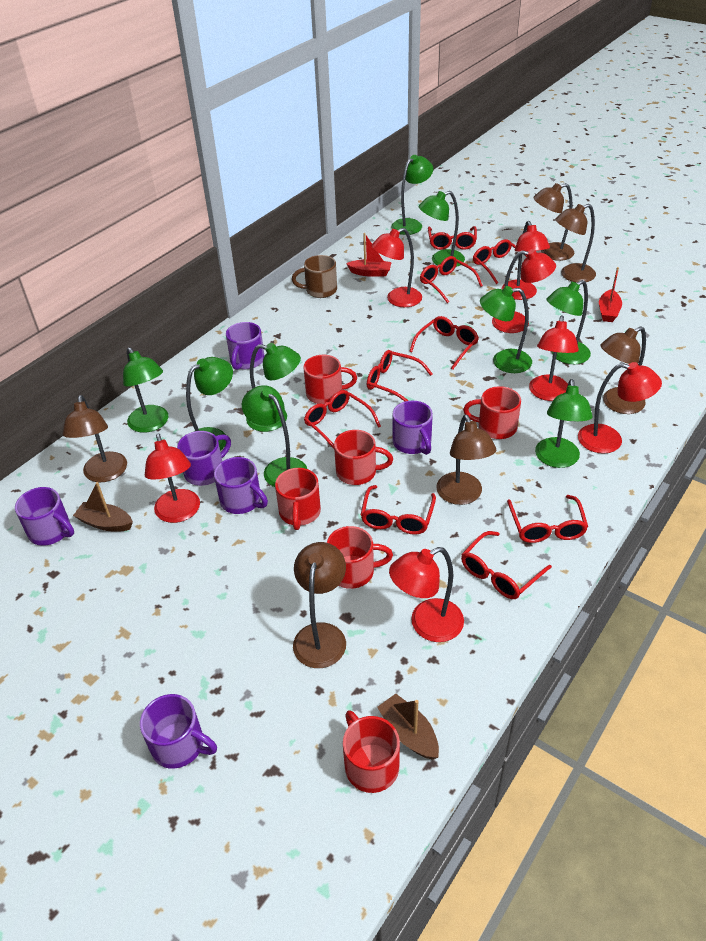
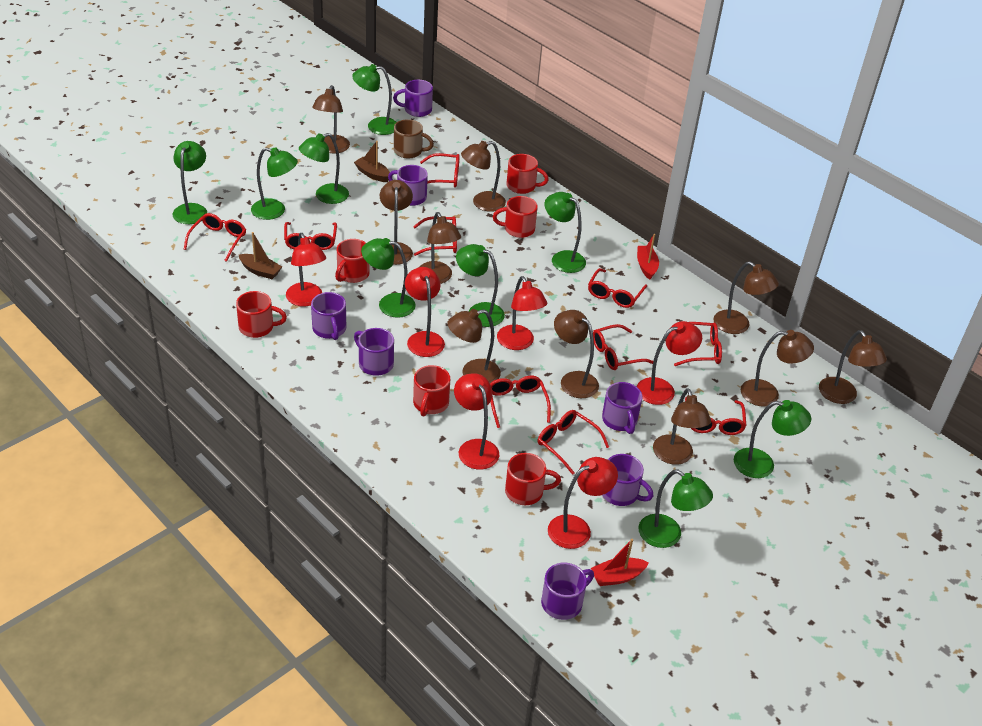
brown lamp: 6 -> 10
purple mug: 6 -> 7
red glasses: 9 -> 10
red lamp: 7 -> 6

